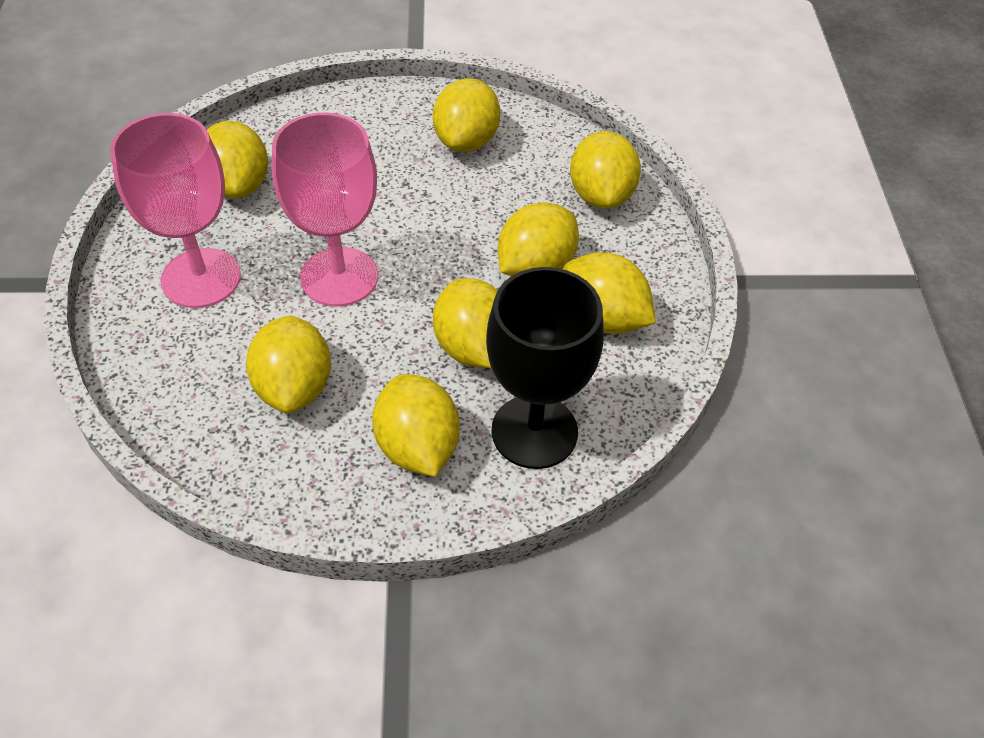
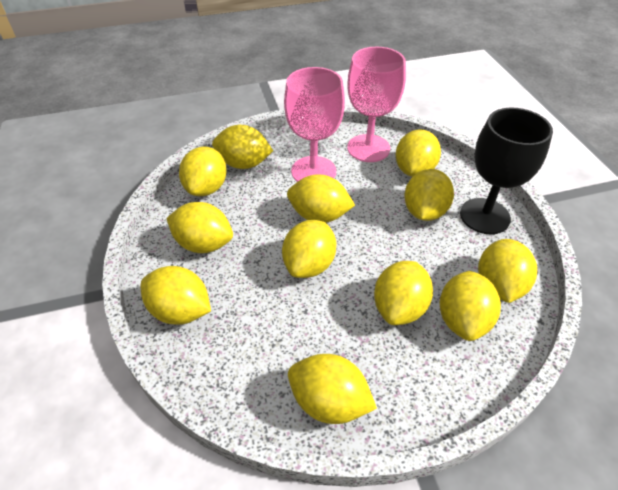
yellow lemon: 8 -> 12

